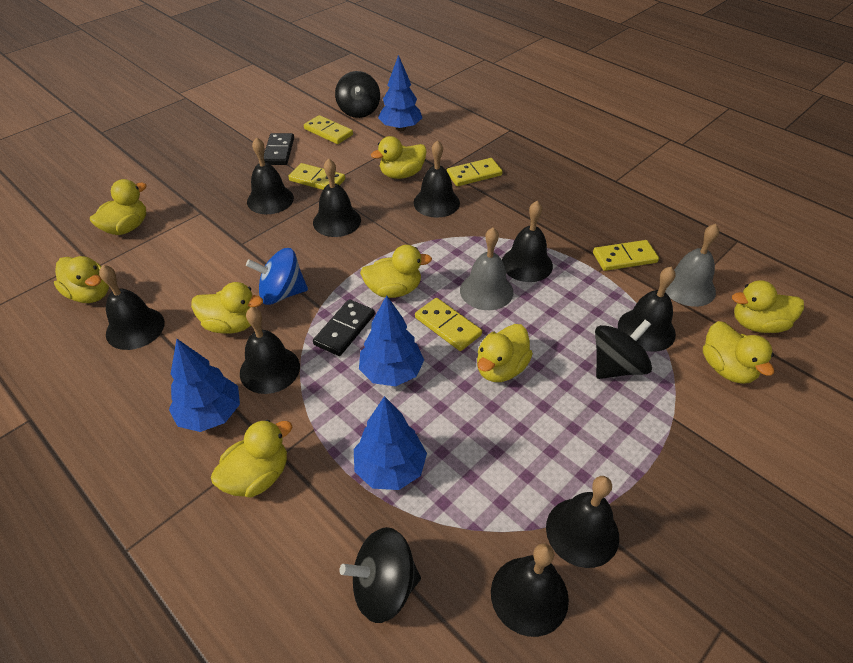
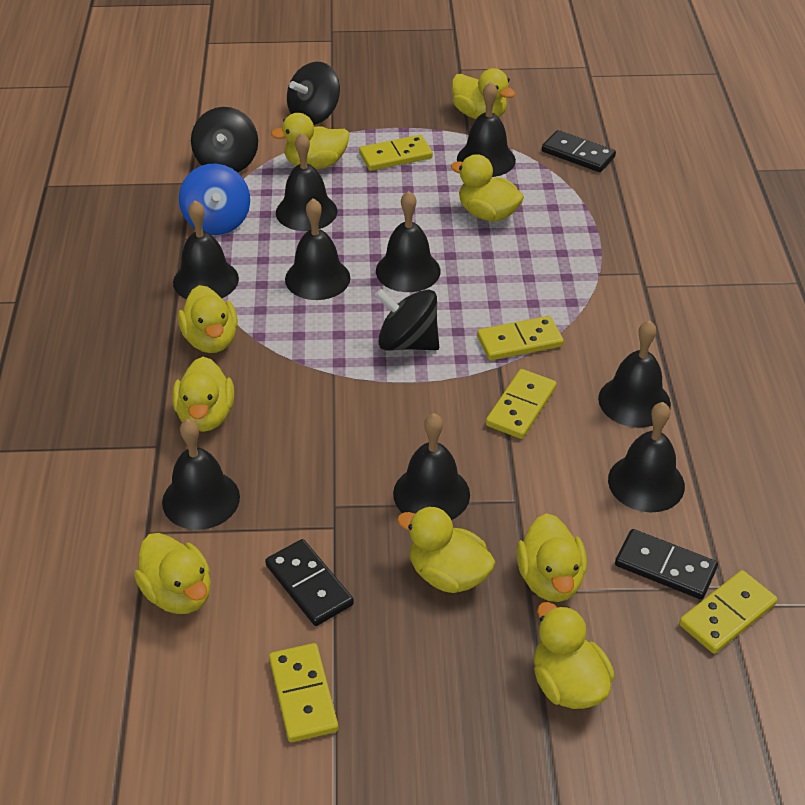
black domino: 2 -> 3
blue tree: 4 -> 0
grey bell: 2 -> 0

